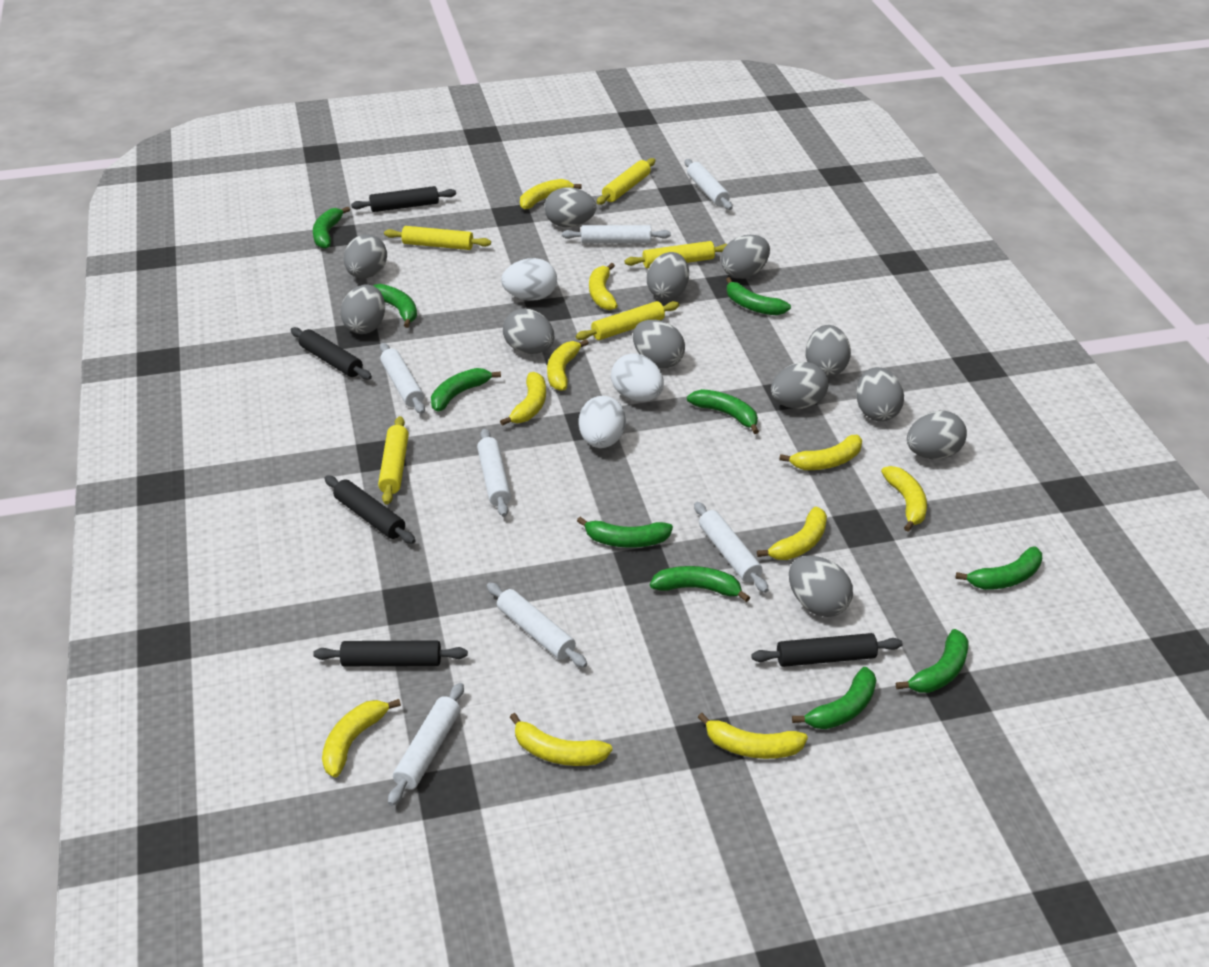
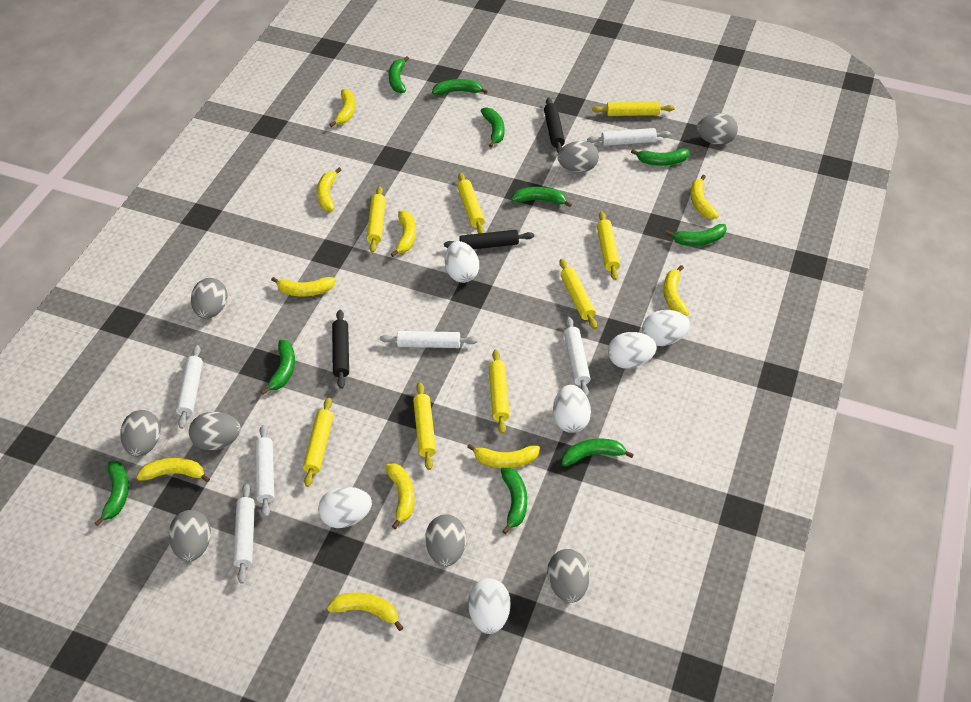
black rolling pin: 5 -> 3
grey egg: 12 -> 8
white egg: 3 -> 6
white rolling pin: 7 -> 6
yellow rolling pin: 5 -> 8

